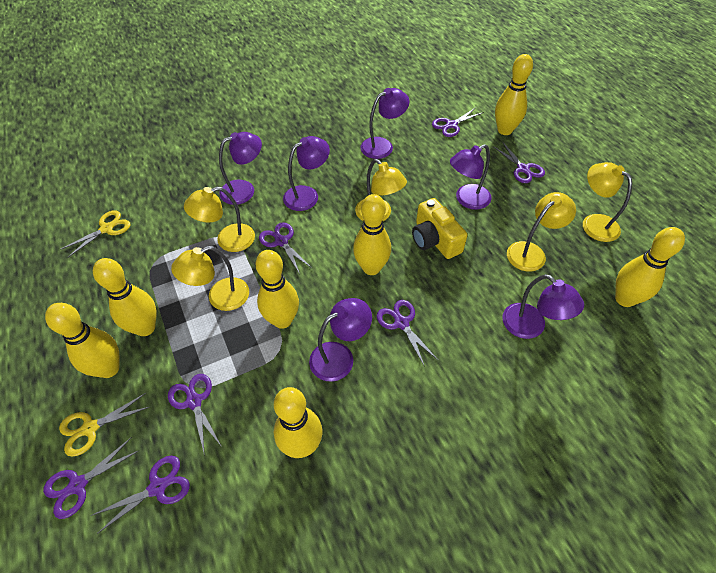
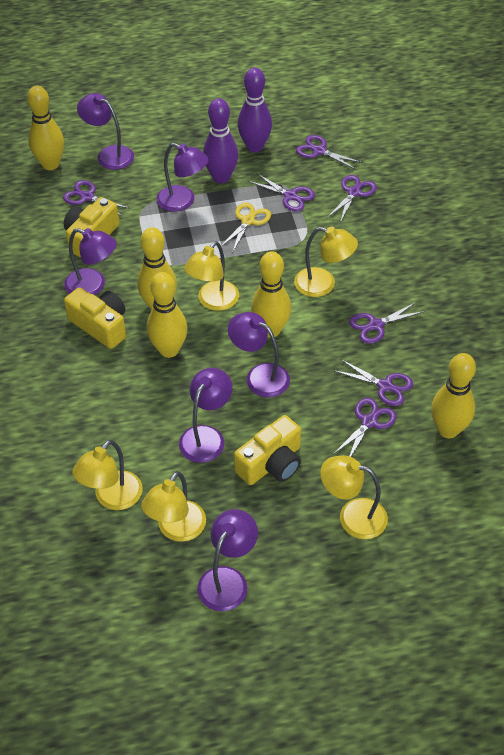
purple bowling pin: 0 -> 2
yellow bowling pin: 7 -> 5
yellow camera: 1 -> 3
yellow scissors: 2 -> 1

